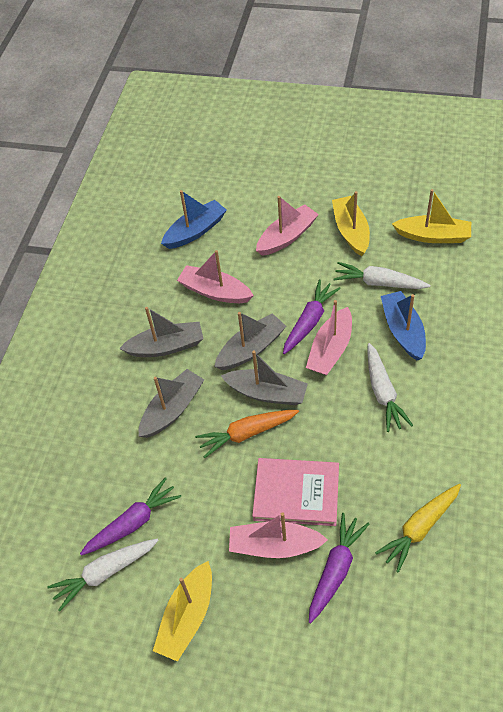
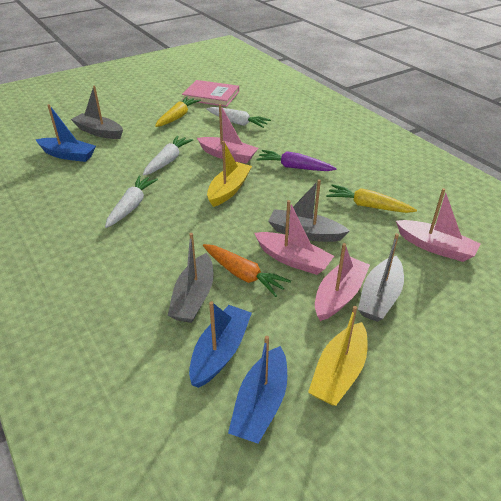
blue boat: 2 -> 3
purple carrot: 3 -> 1
yellow boat: 3 -> 2
yellow carrot: 1 -> 2

